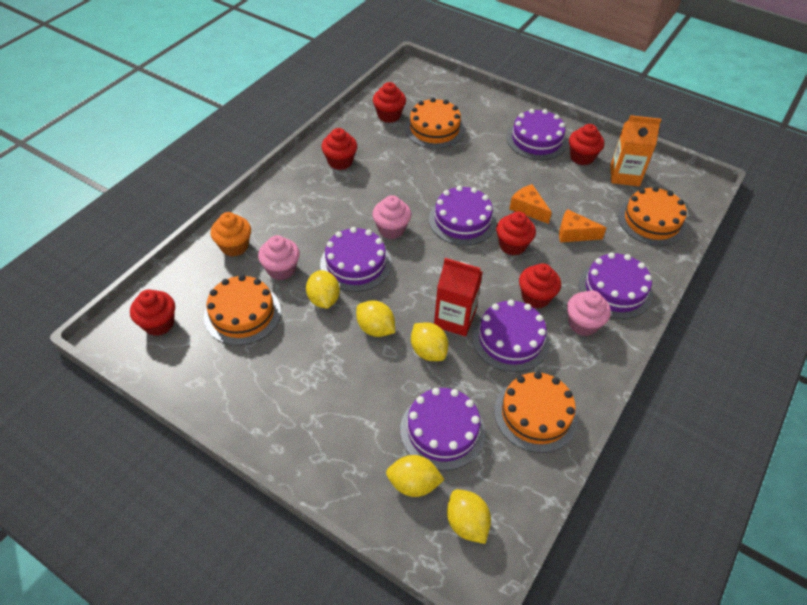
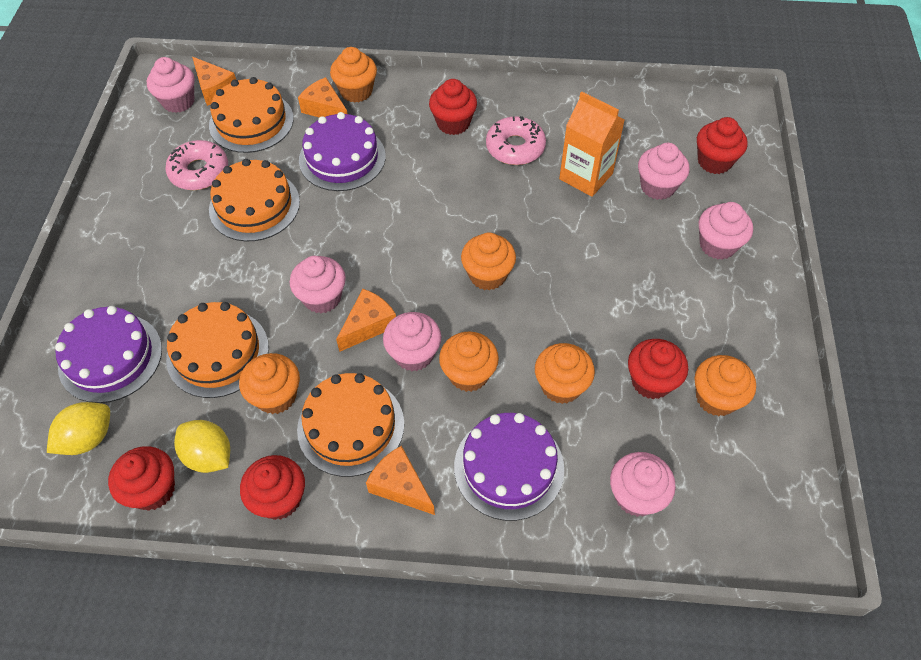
orange cheese: 2 -> 4
orange cupcake: 1 -> 6
pink cupcake: 3 -> 6
pink donut: 0 -> 2
purple cake: 6 -> 3
red carton: 1 -> 0
red cupcake: 6 -> 5
yellow lemon: 5 -> 2

